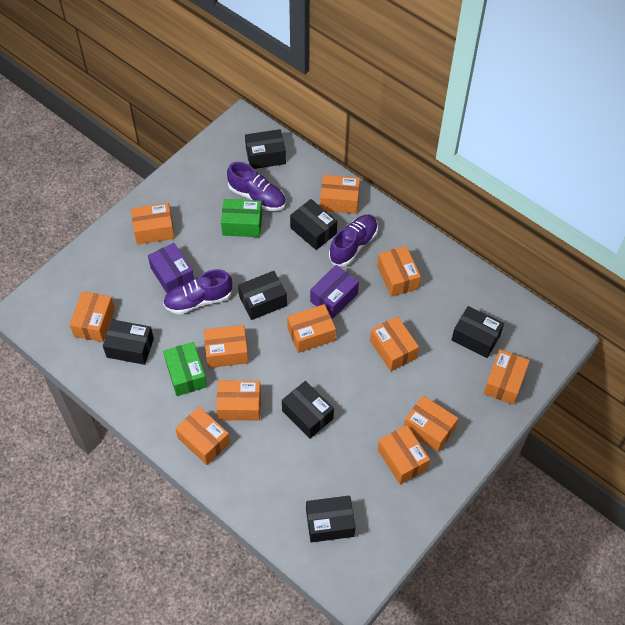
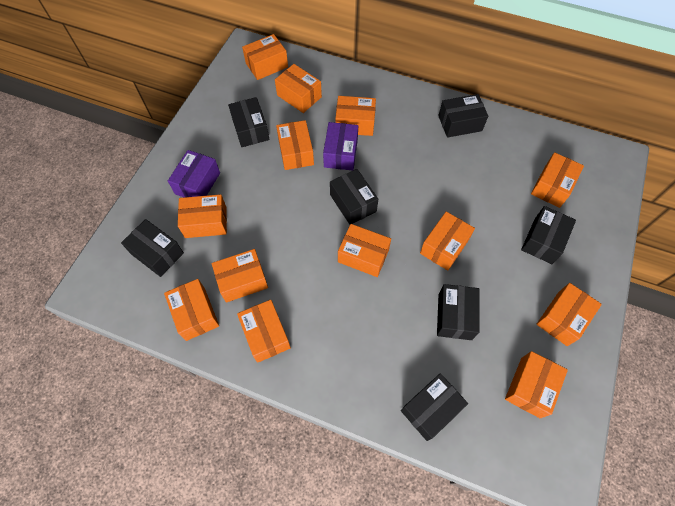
green box: 2 -> 0
orange box: 12 -> 13
purple shoe: 3 -> 0

